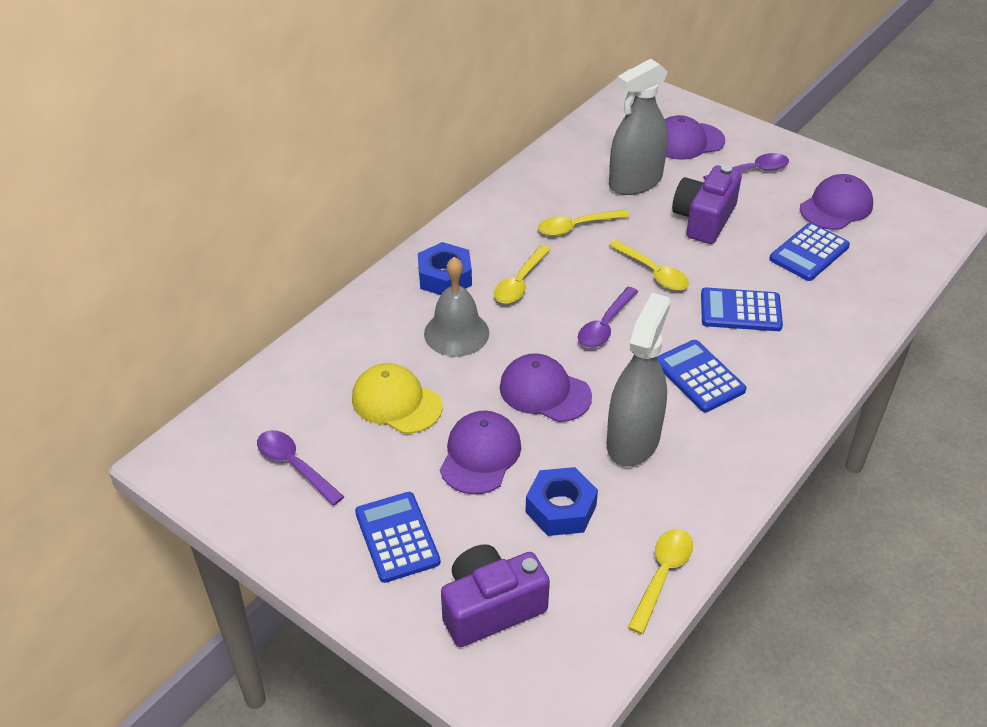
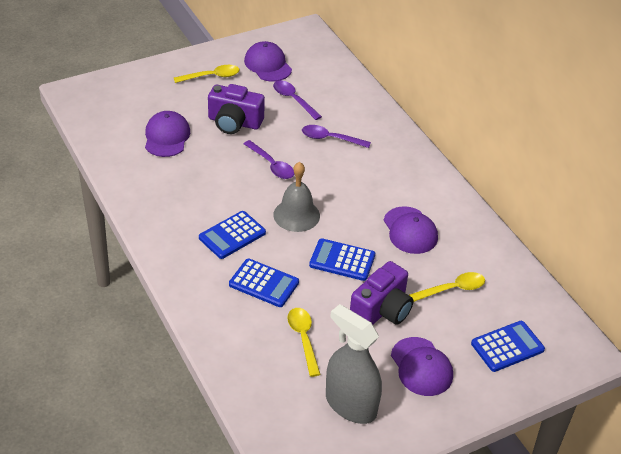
blue nut: 2 -> 0
grey spray bottle: 2 -> 1
yellow cap: 1 -> 0
yellow spoon: 4 -> 3

